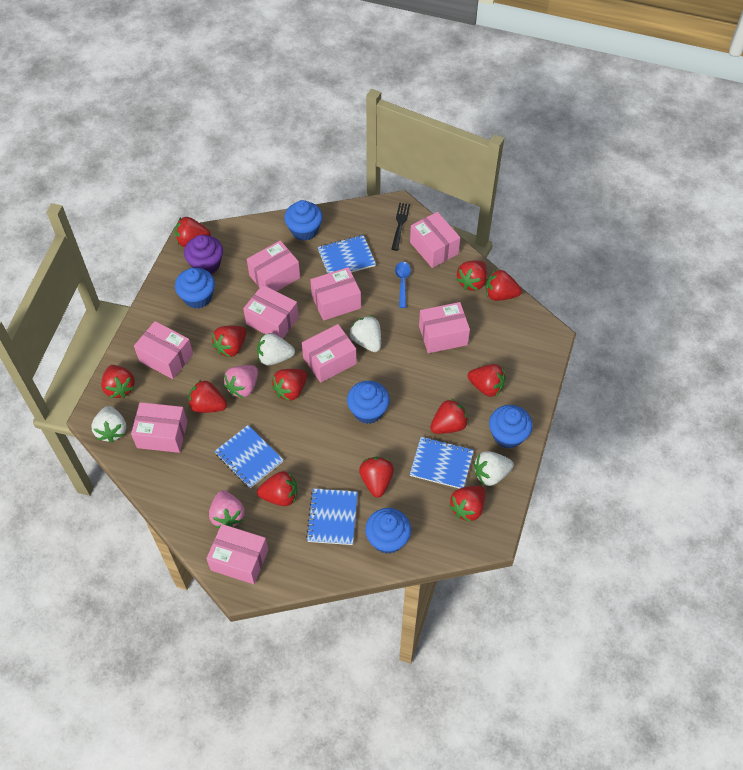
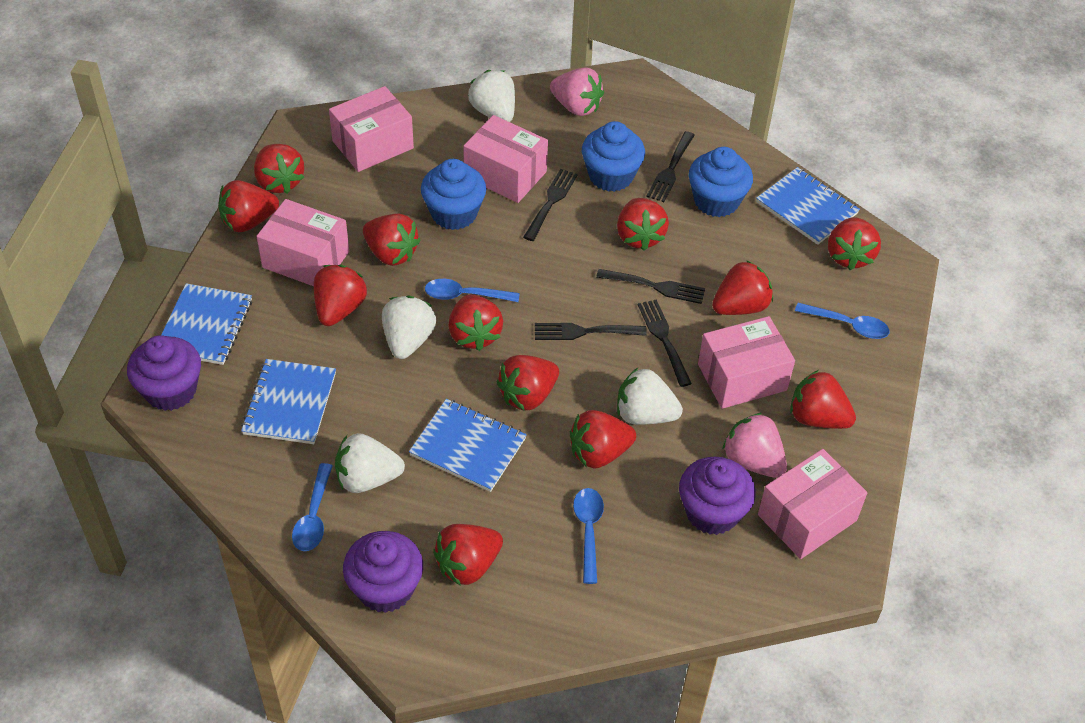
black fork: 1 -> 5
blue cupcake: 5 -> 3
blue spoon: 1 -> 4
pink box: 9 -> 5
purple cupcake: 1 -> 3

